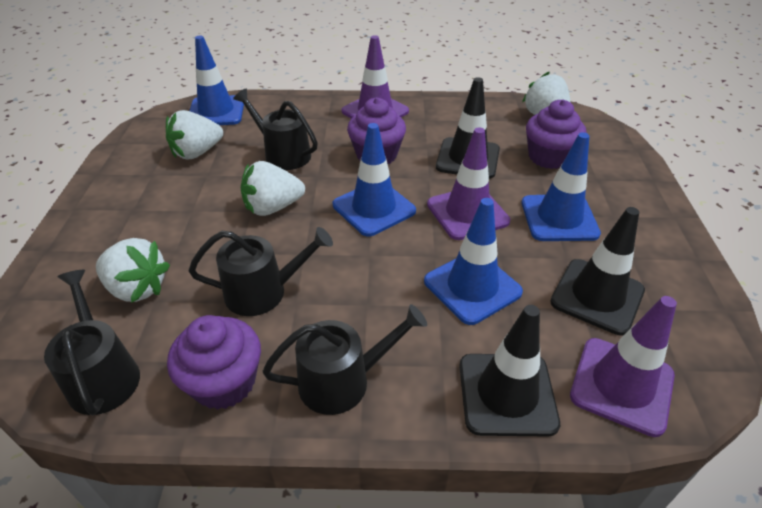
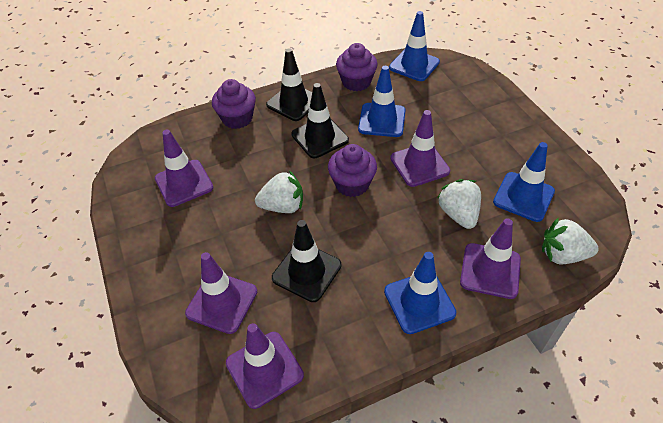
black watering can: 4 -> 0
purple traffic cone: 3 -> 5
white strawberry: 4 -> 3

